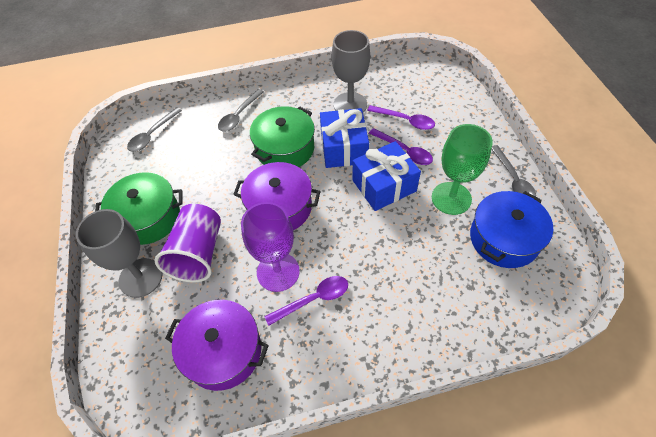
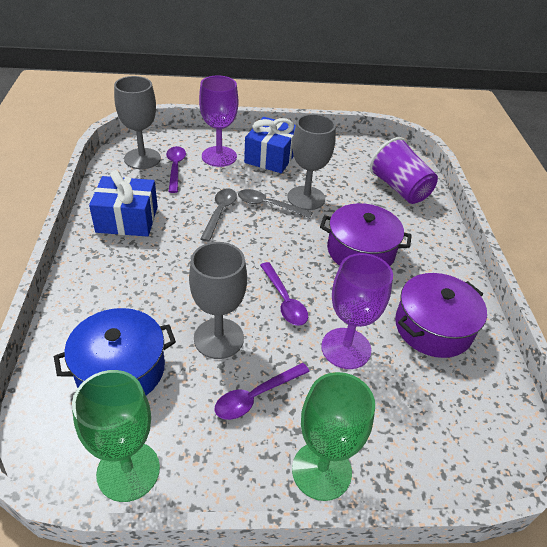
green goblet: 1 -> 2
green pot: 2 -> 0
grey goblet: 2 -> 3
grey spoon: 3 -> 2
purple goblet: 1 -> 2

